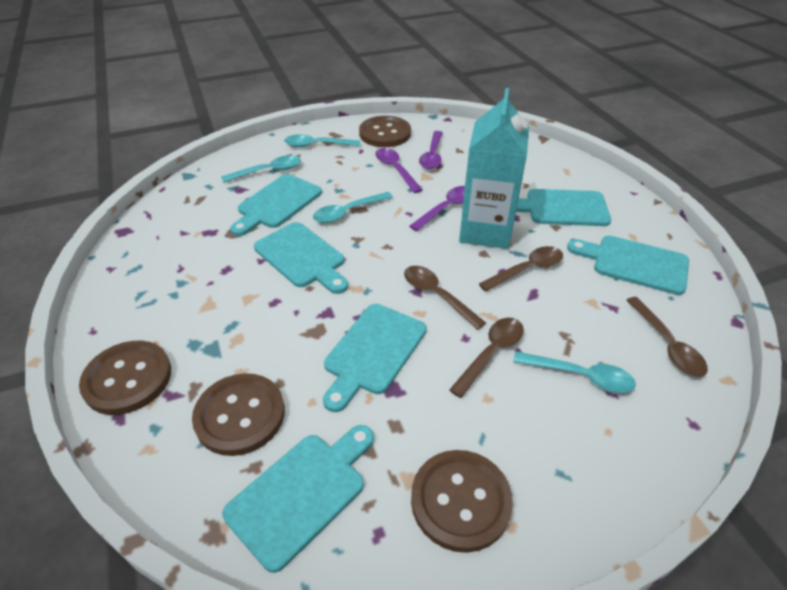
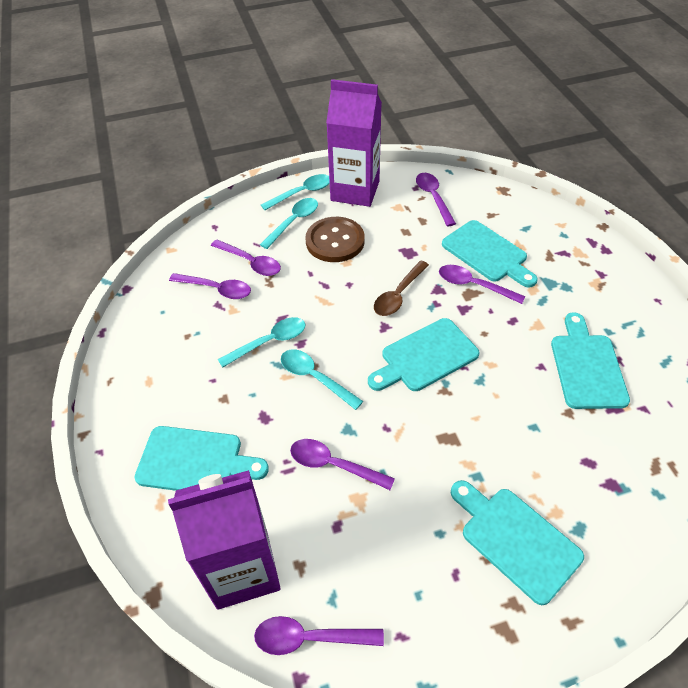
brown button: 4 -> 1
brown spoon: 4 -> 1
purple carton: 0 -> 2
purple spoon: 3 -> 6
turquoise carton: 1 -> 0
turquoise cutting board: 6 -> 5

